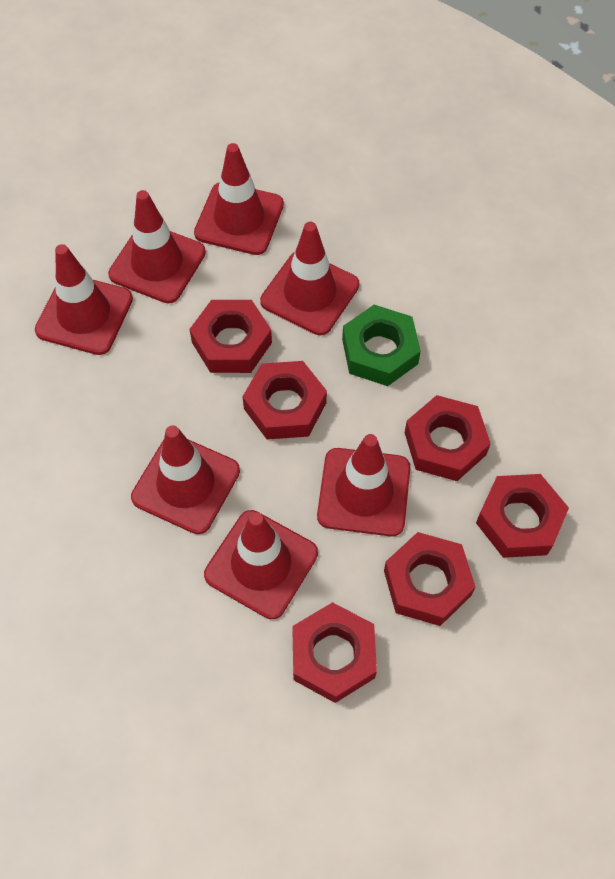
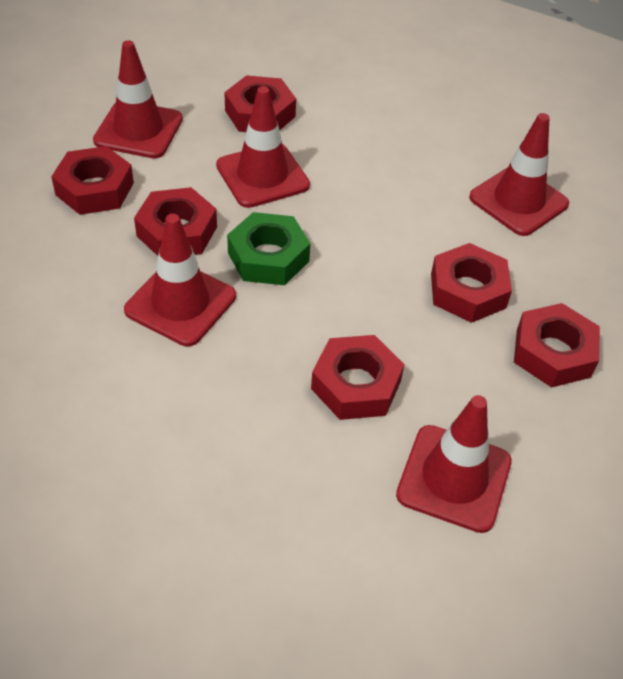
red traffic cone: 7 -> 5

